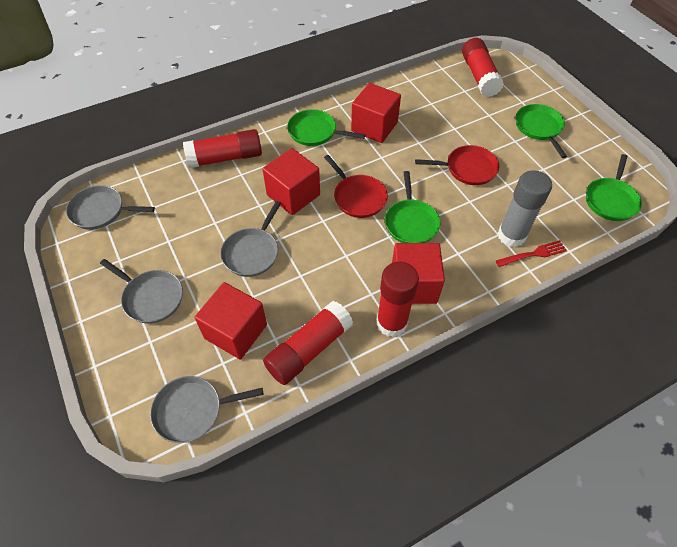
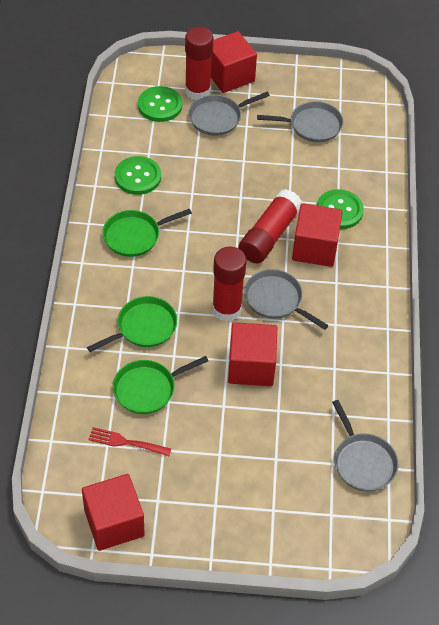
green button: 0 -> 3
green pan: 4 -> 3
grey glue stick: 1 -> 0
red glue stick: 4 -> 3
red pan: 2 -> 0

